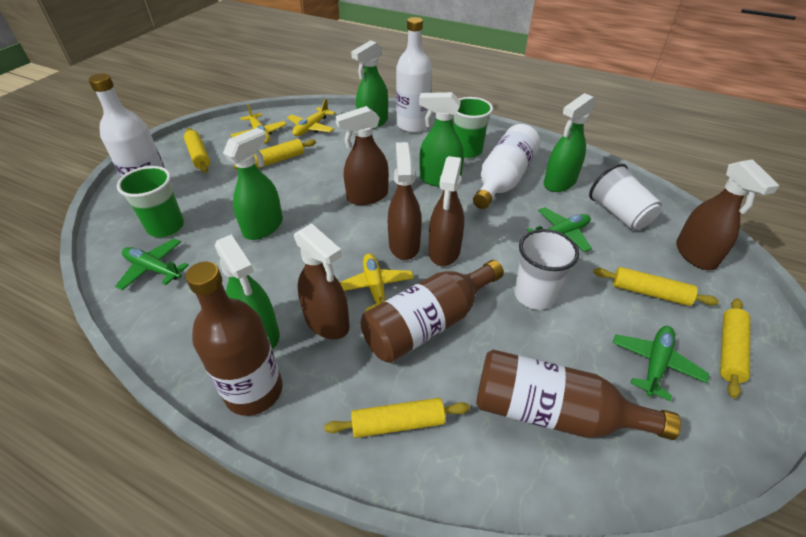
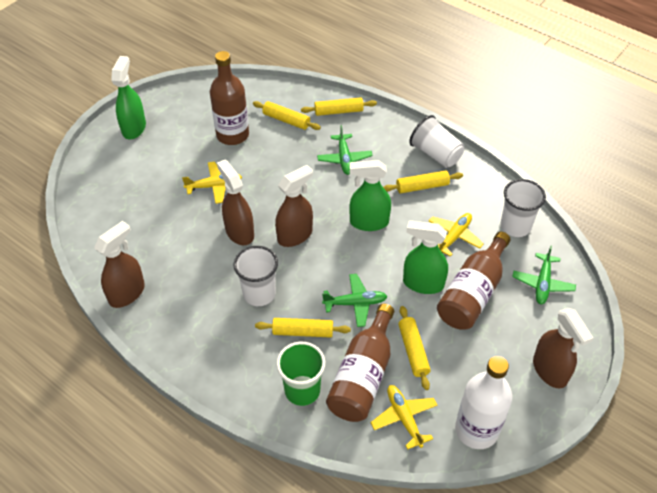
brown spray bottle: 5 -> 4
green cup: 2 -> 1
green spray bottle: 5 -> 3
white bottle: 3 -> 1
white cup: 2 -> 3

